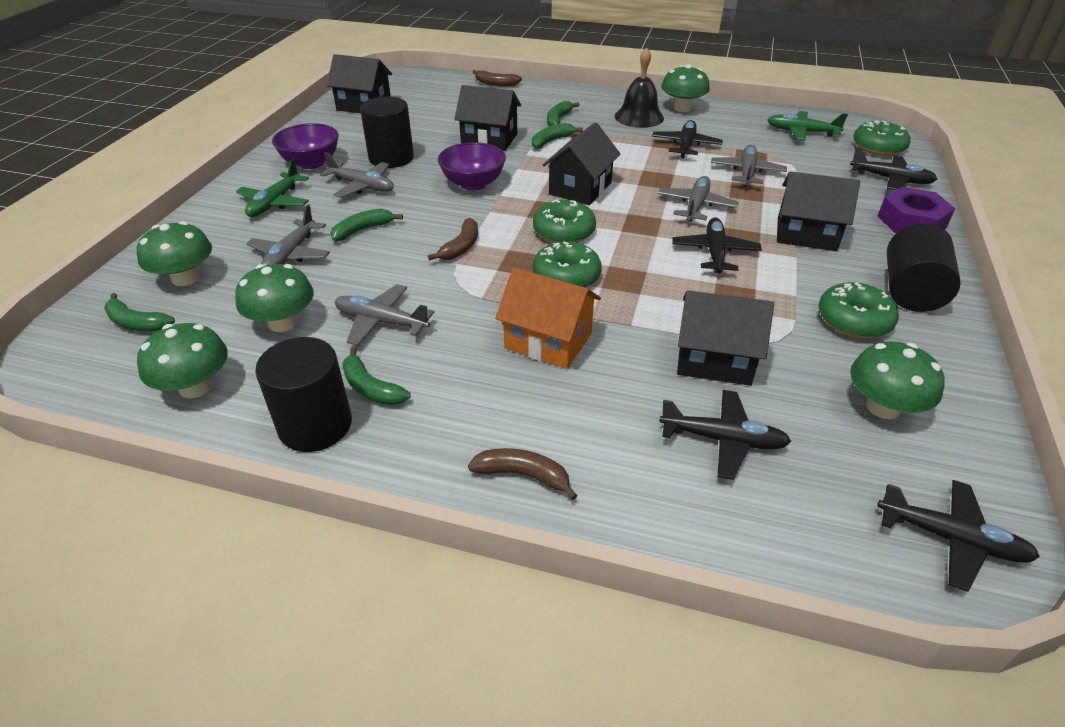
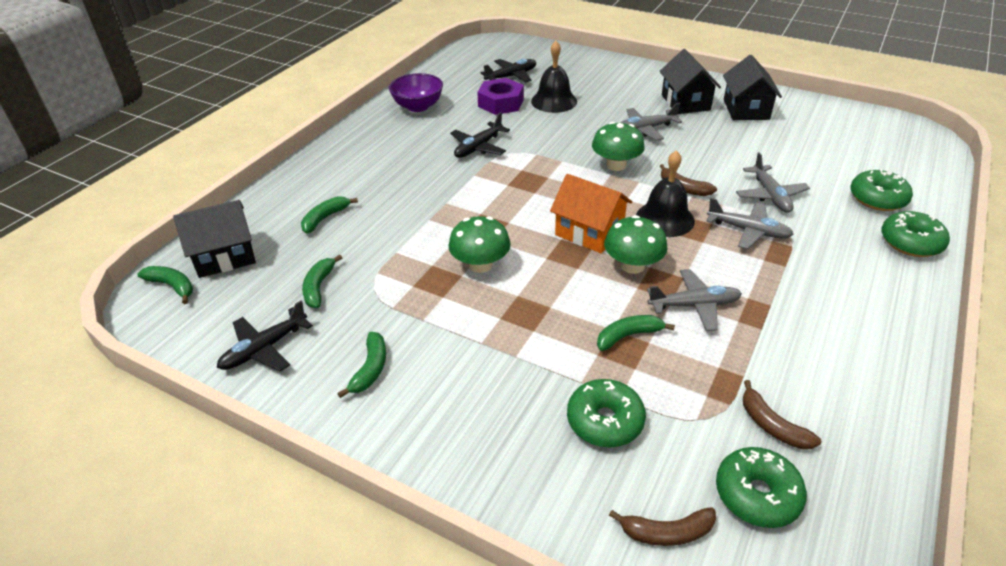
black bell: 1 -> 2
black cylinder: 3 -> 0
black house: 5 -> 3
black plane: 5 -> 3
green mushroom: 5 -> 3
green plane: 2 -> 0
grey plane: 5 -> 4
purple bowl: 2 -> 1

